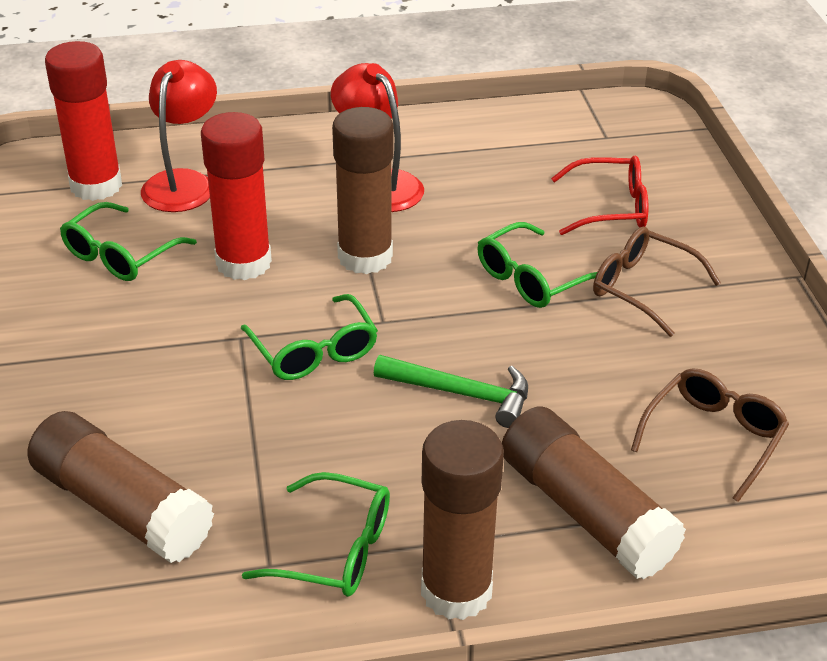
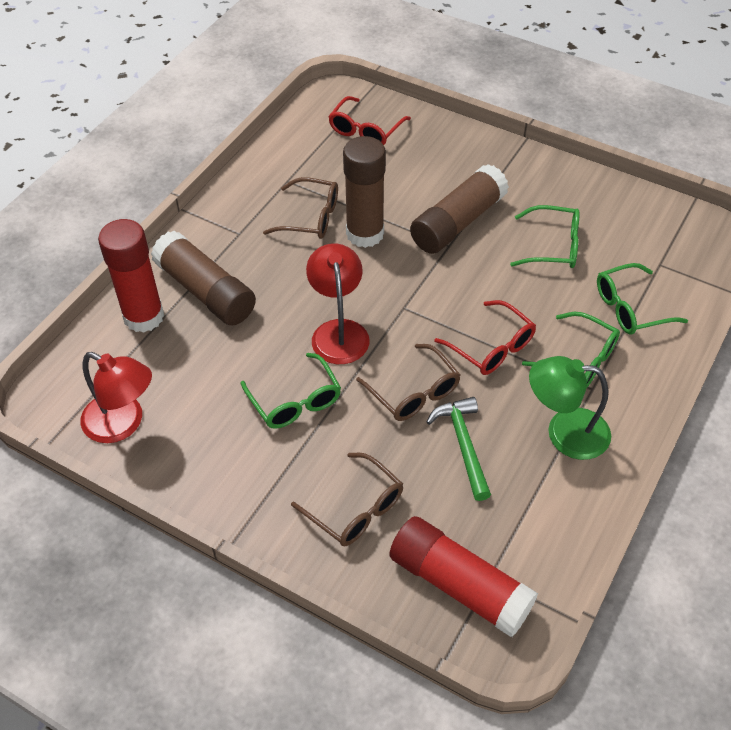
brown glasses: 2 -> 3
brown glue stick: 4 -> 3
green lamp: 0 -> 1
red glasses: 1 -> 2

